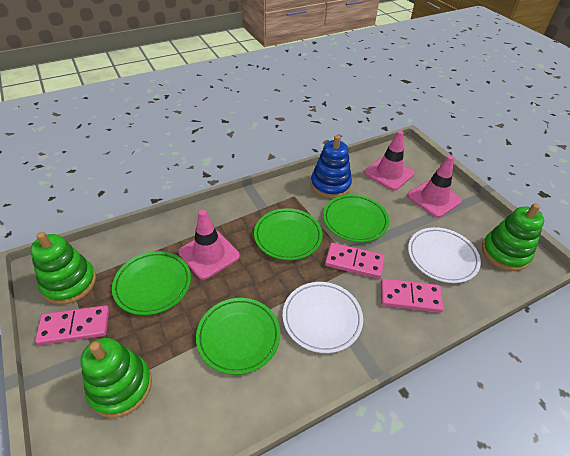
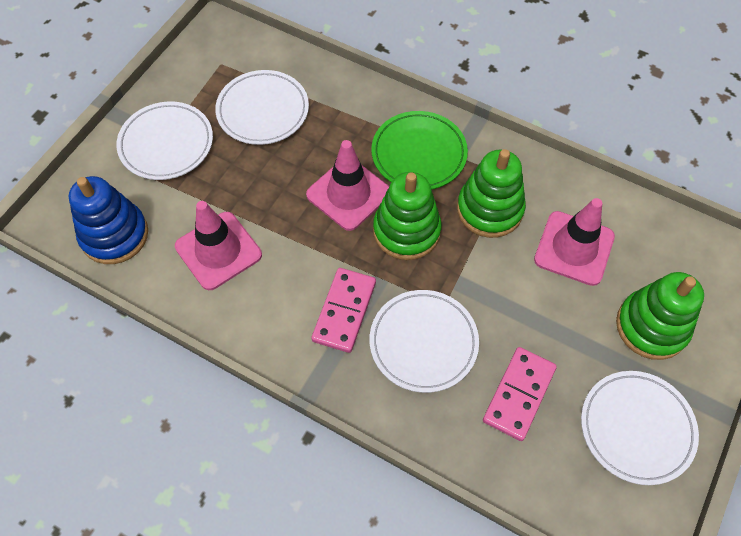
green plate: 4 -> 1
pink domino: 3 -> 2
white plate: 2 -> 4

